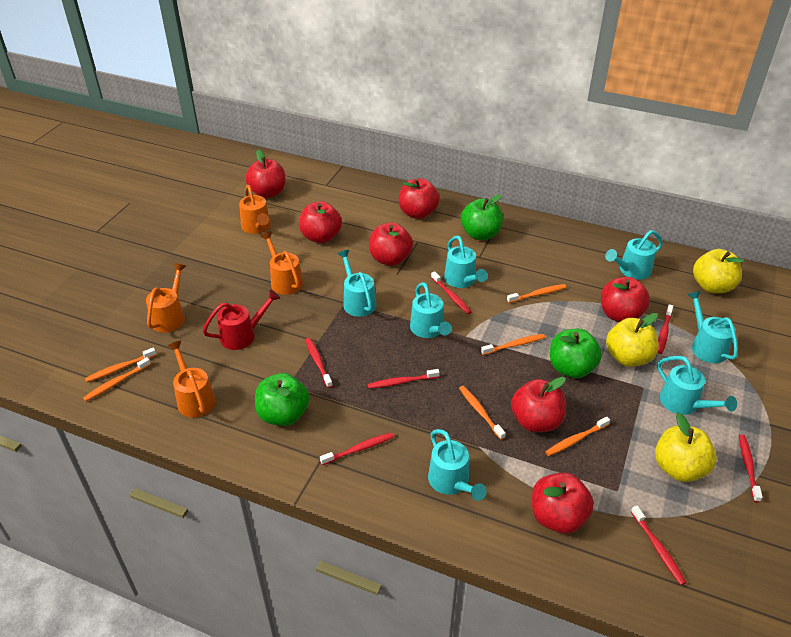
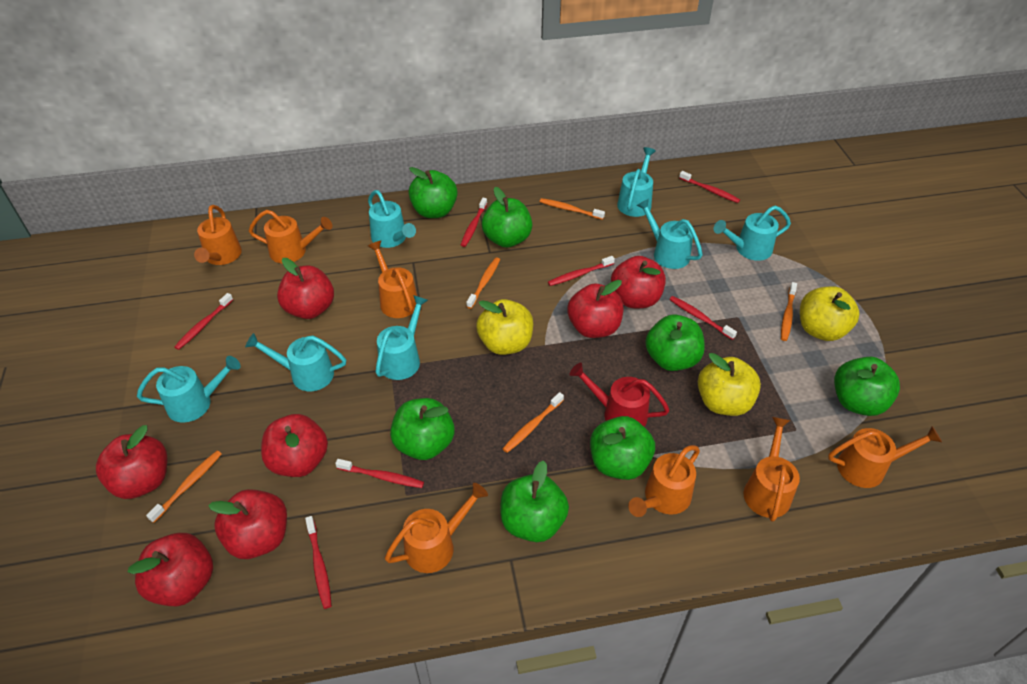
green apple: 3 -> 7
orange toothbrush: 6 -> 5
orange watering can: 4 -> 7

